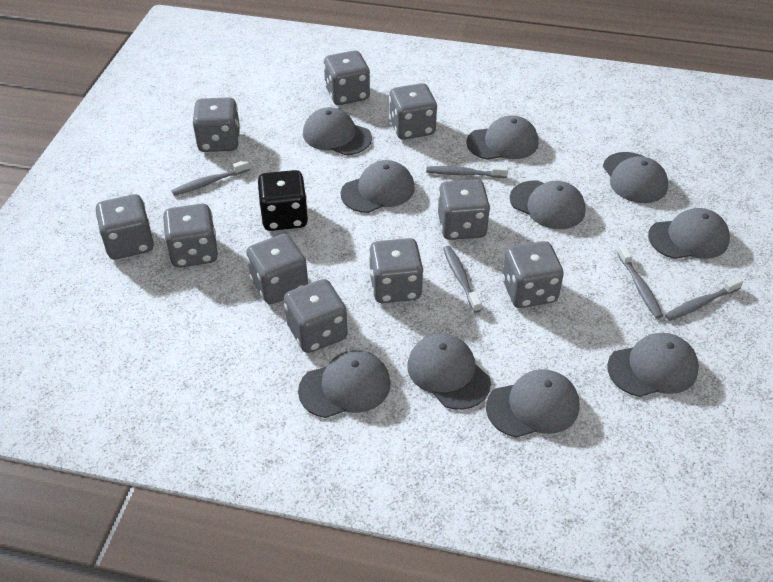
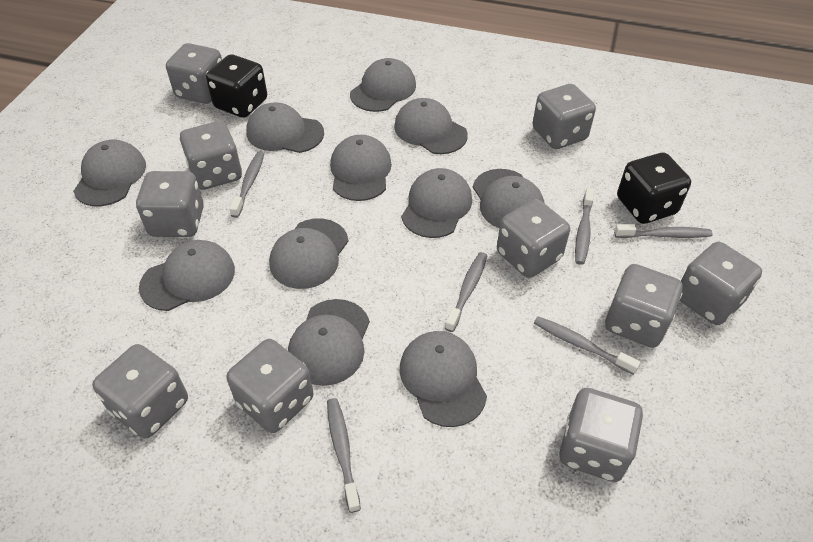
black dice: 1 -> 2
grey cap: 10 -> 11
grey toothbrush: 5 -> 6

